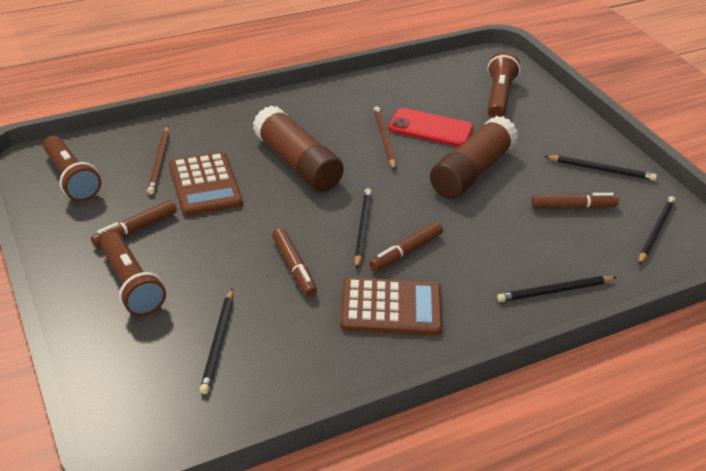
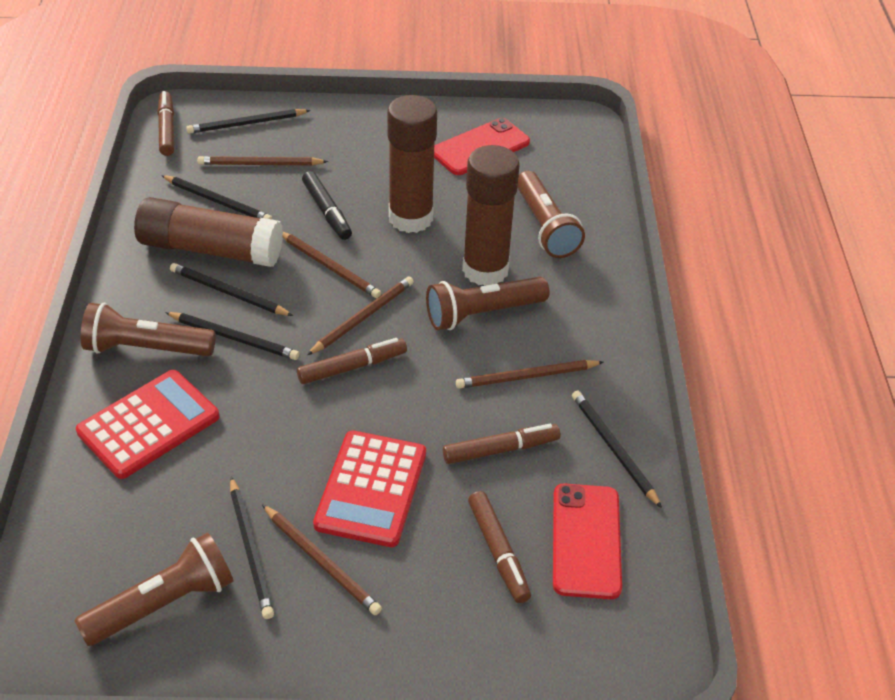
black marker: 0 -> 1
black pencil: 5 -> 6
brown calculator: 2 -> 0
brown flashlight: 3 -> 4
brown glue stick: 2 -> 3
brown pencil: 2 -> 5
red calculator: 0 -> 2
red phone: 1 -> 2

